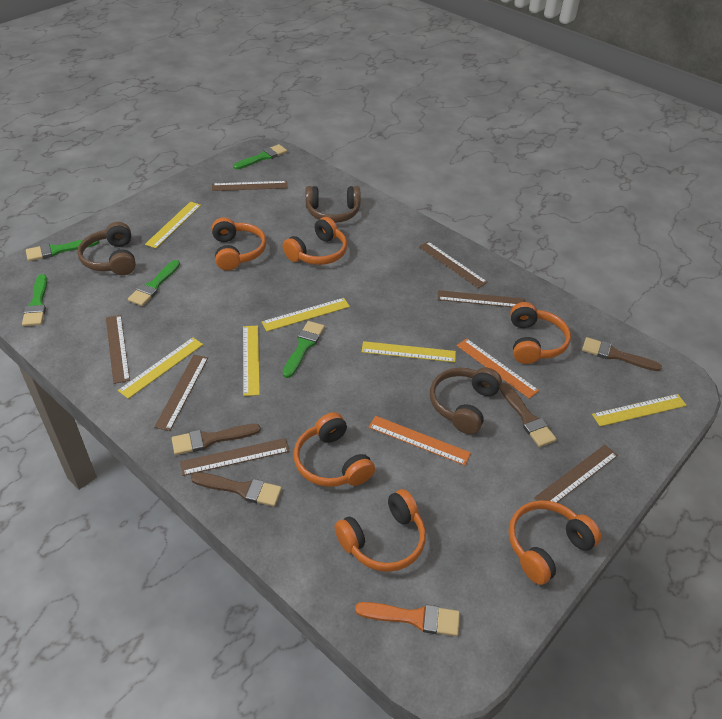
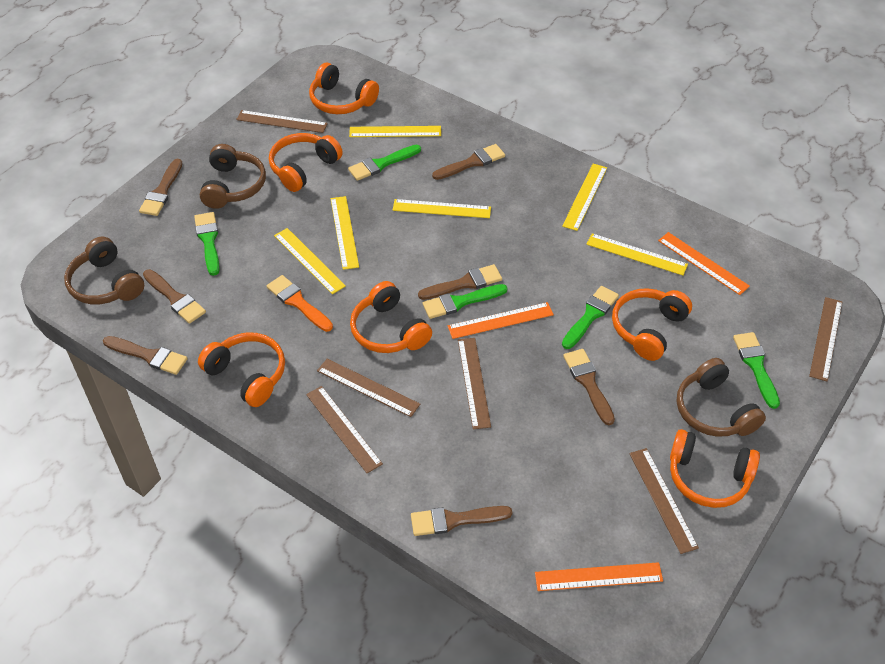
brown brush: 4 -> 7
brown ruler: 7 -> 6
orange ruler: 2 -> 3

